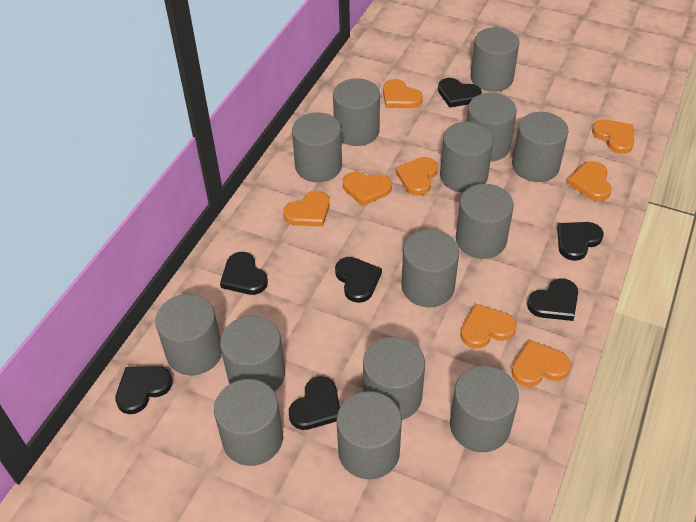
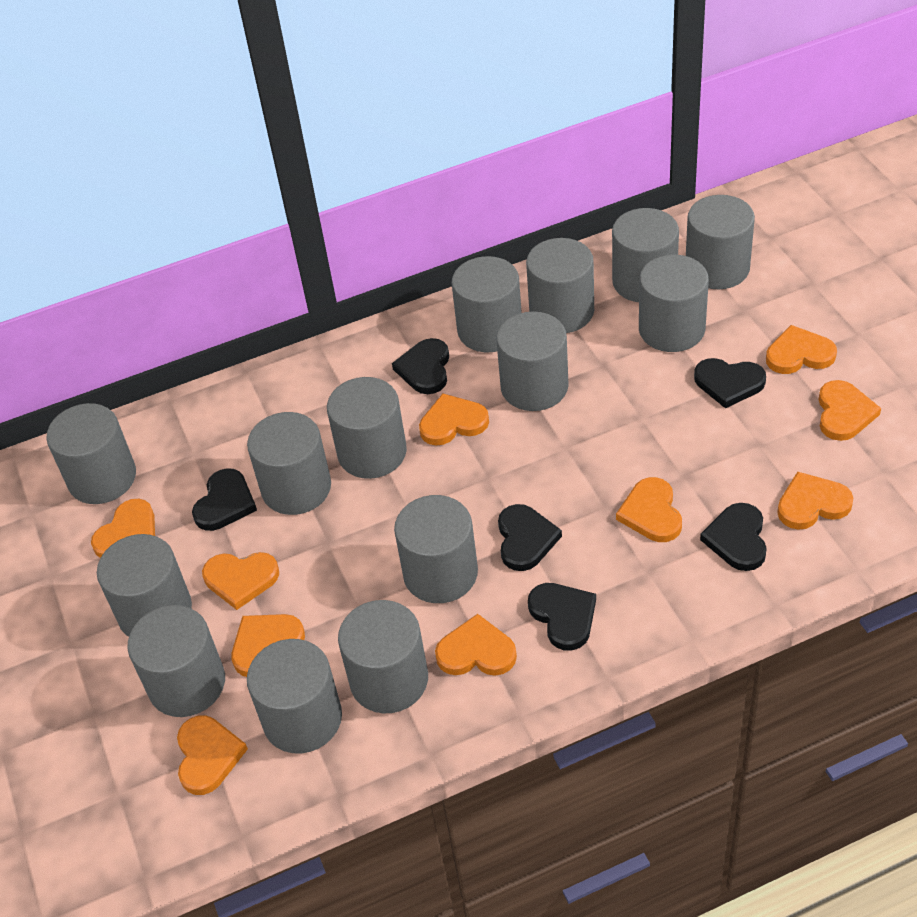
black heart: 7 -> 6
orange heart: 8 -> 10

